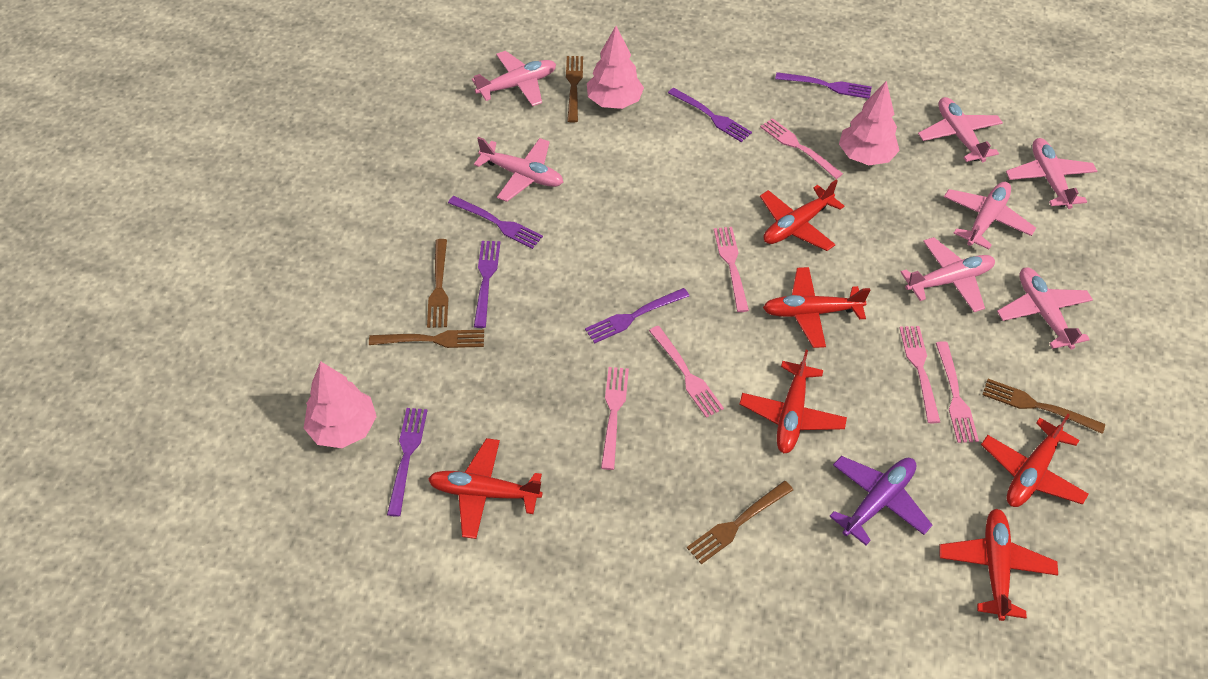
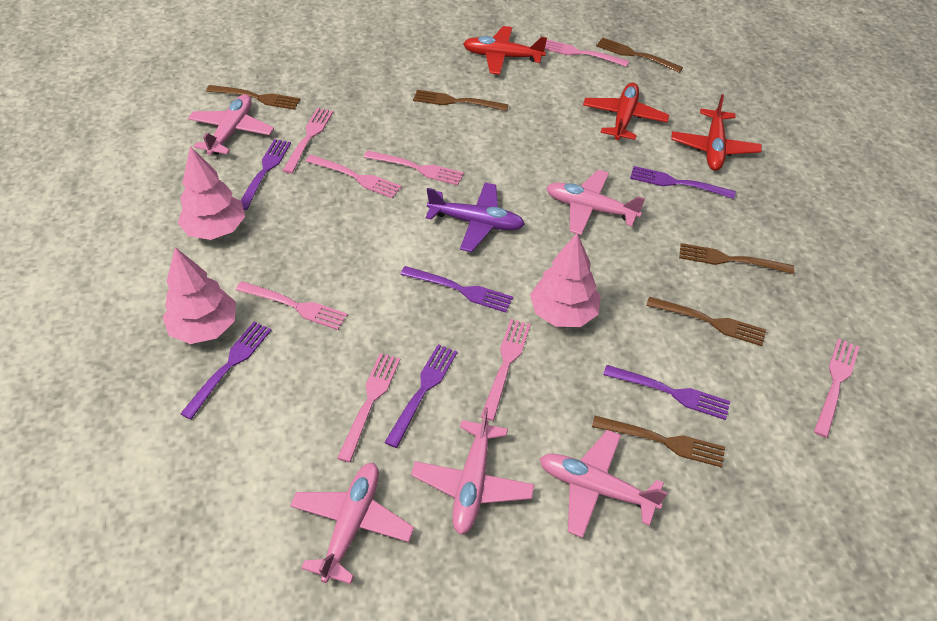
brown fork: 5 -> 6
pink fork: 6 -> 8
pink plane: 7 -> 5
red plane: 6 -> 3

